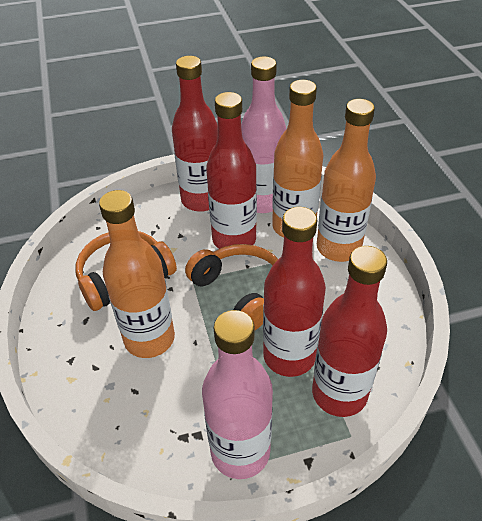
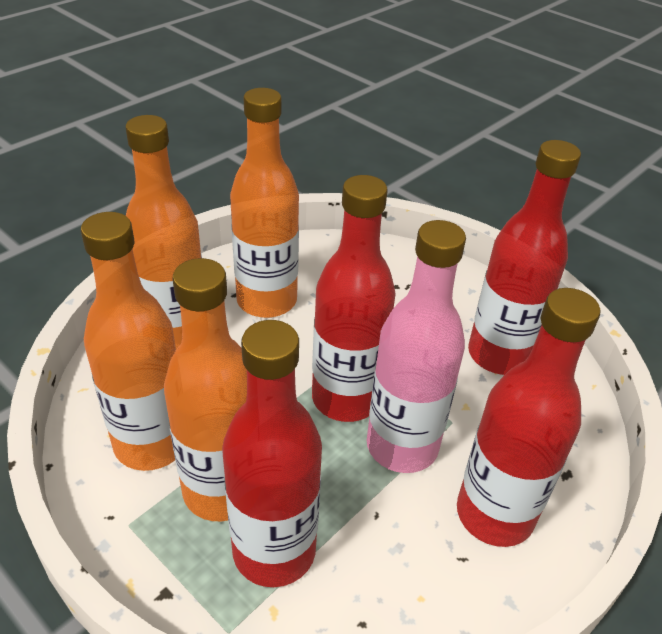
orange bottle: 3 -> 4
orange headphones: 2 -> 0
pink bottle: 2 -> 1

